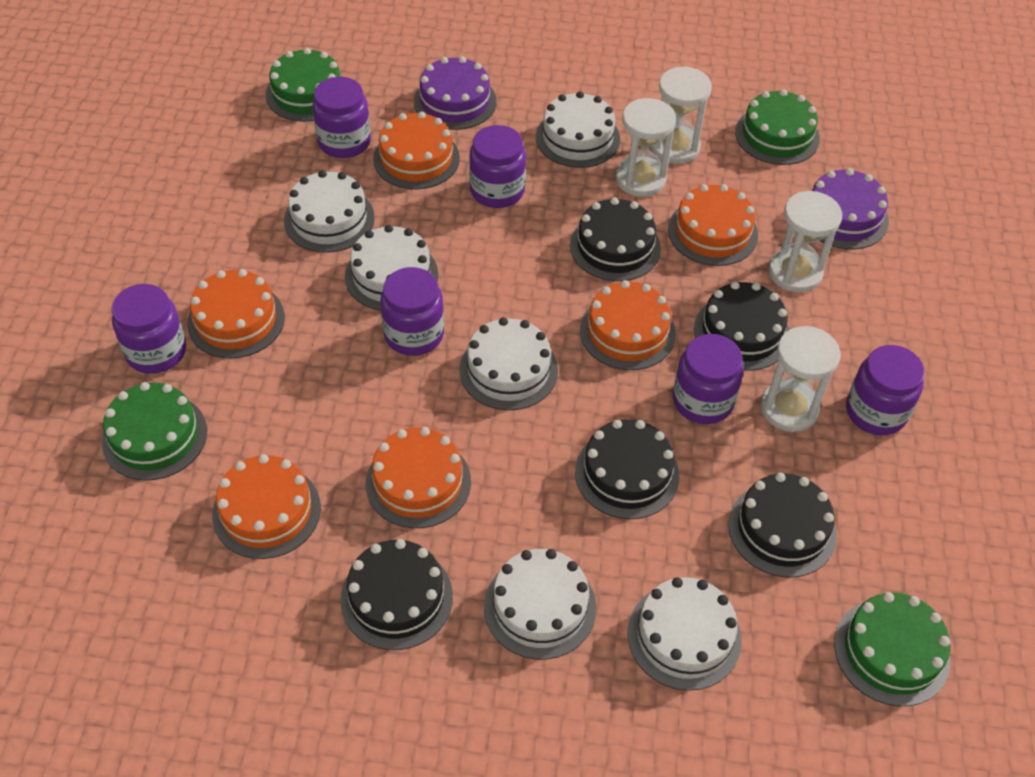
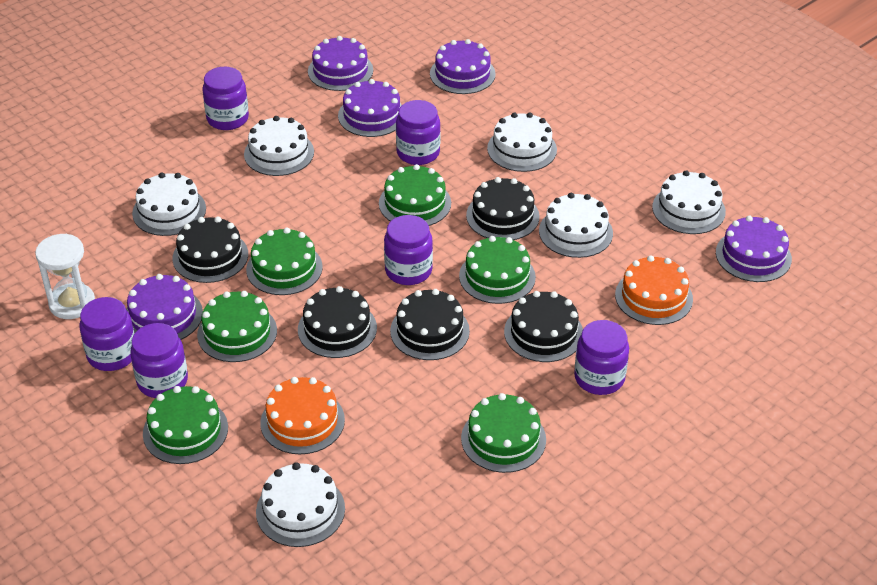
green cake: 4 -> 6
orange cake: 6 -> 2
purple cake: 2 -> 5
white hourglass: 4 -> 1

